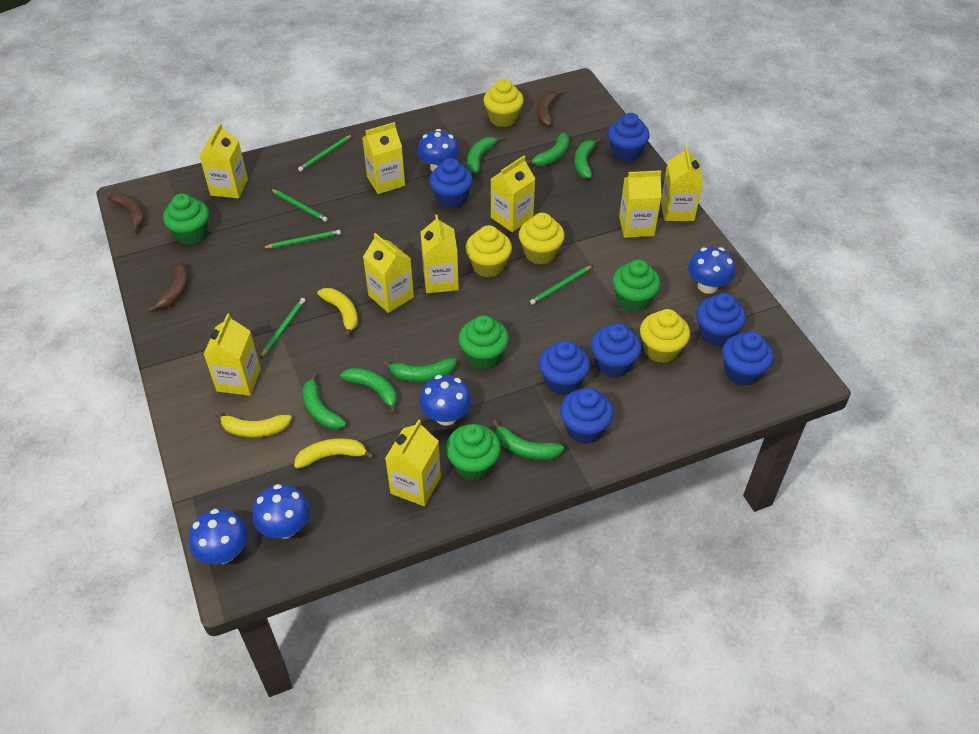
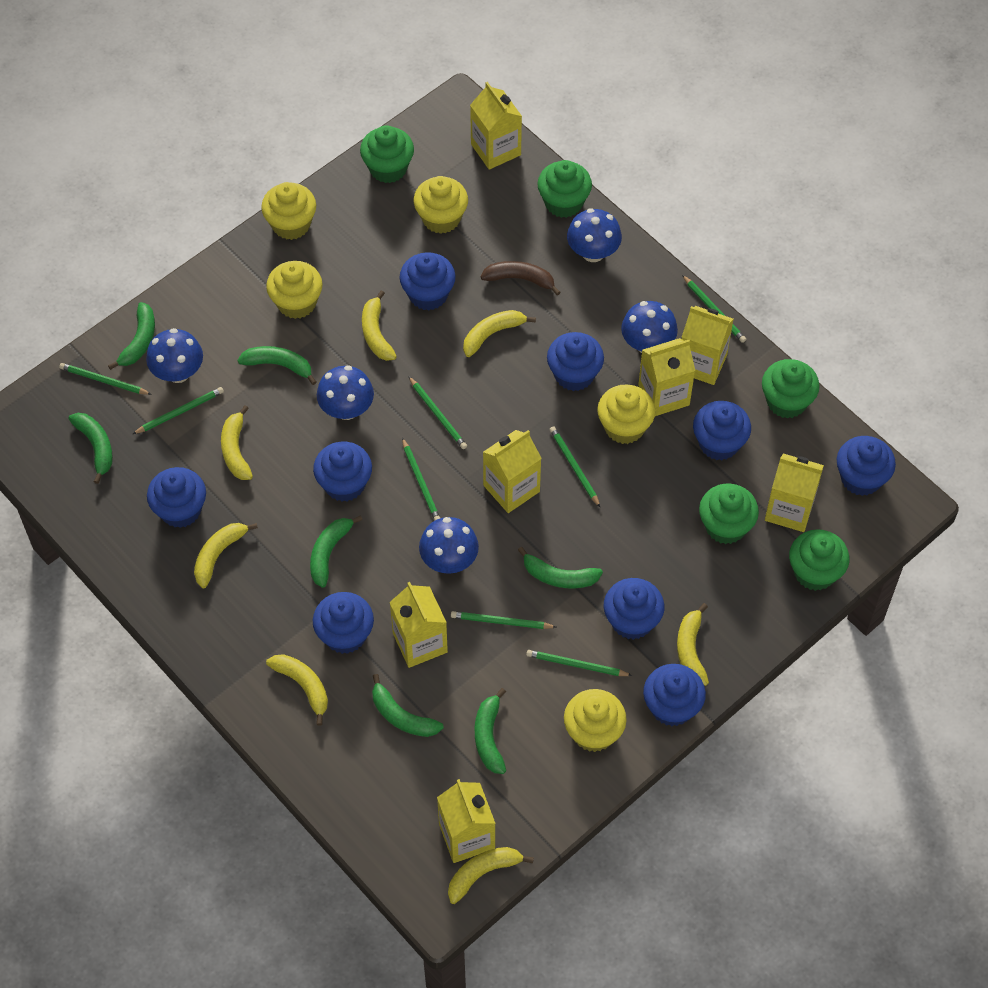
blue cupcake: 7 -> 9
brown banana: 3 -> 1
green cupcake: 4 -> 5
green pencil: 5 -> 8
yellow banana: 3 -> 7
yellow carton: 9 -> 7
yellow cupcake: 4 -> 5

